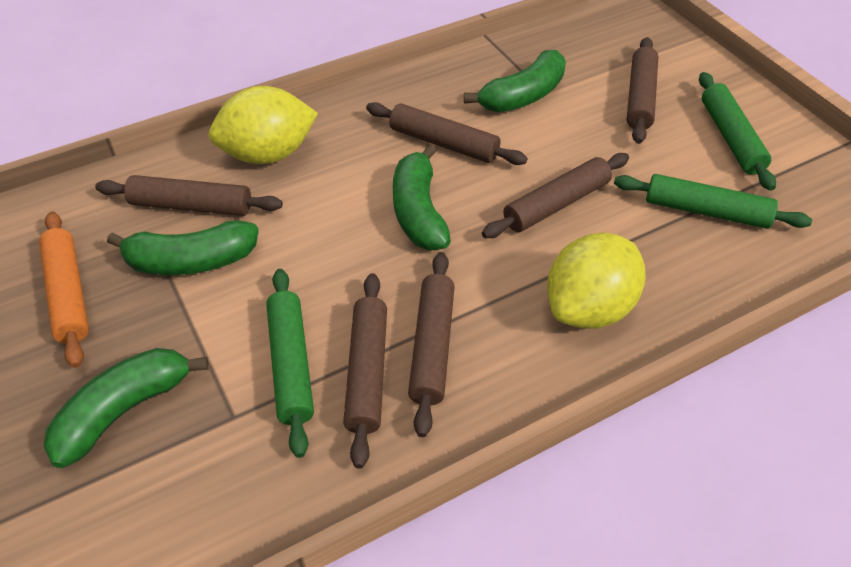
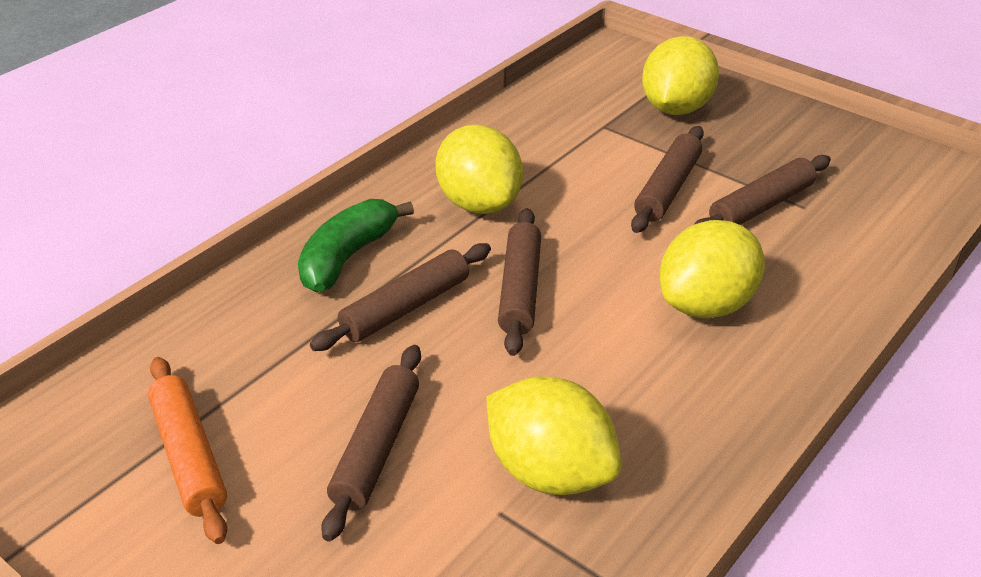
brown rolling pin: 6 -> 5
green banana: 4 -> 1
green rolling pin: 3 -> 0
yellow lemon: 2 -> 4

